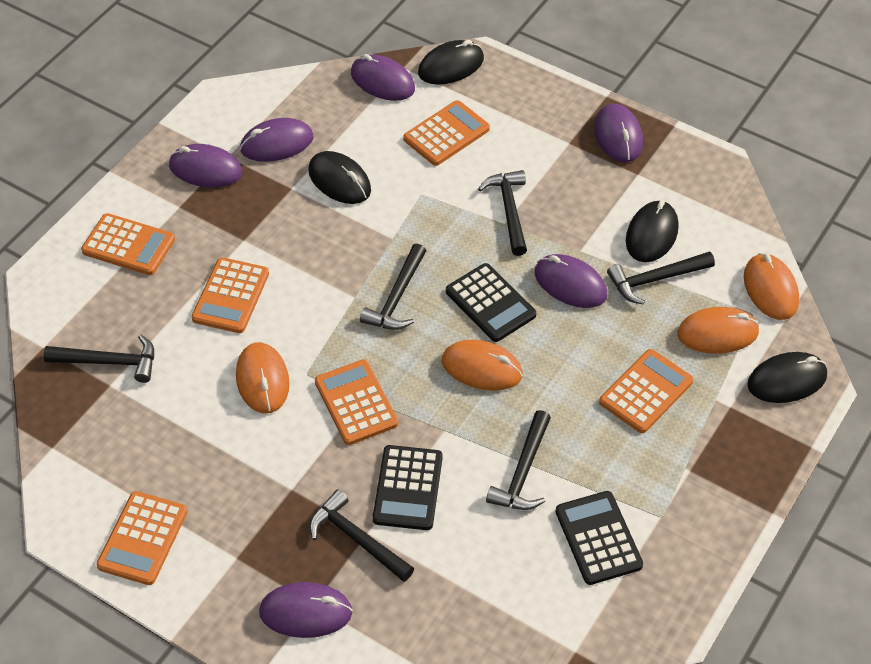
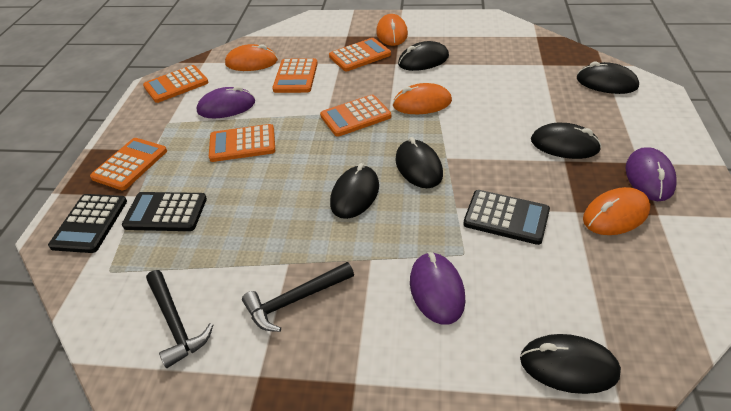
black hammer: 6 -> 2
black mouse: 4 -> 6
purple mouse: 6 -> 3

